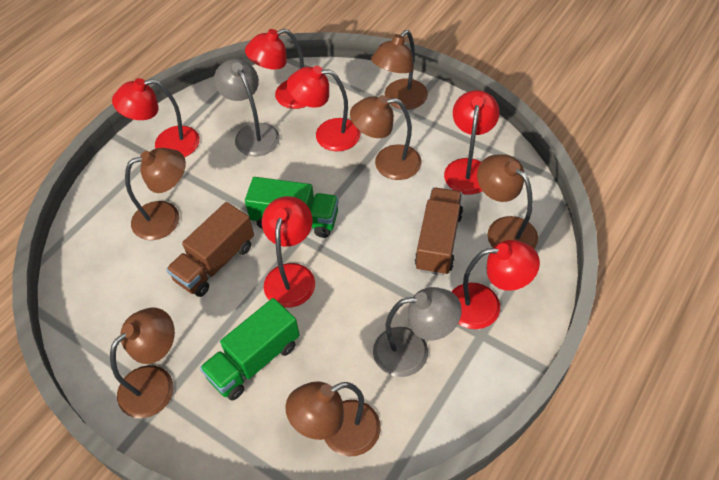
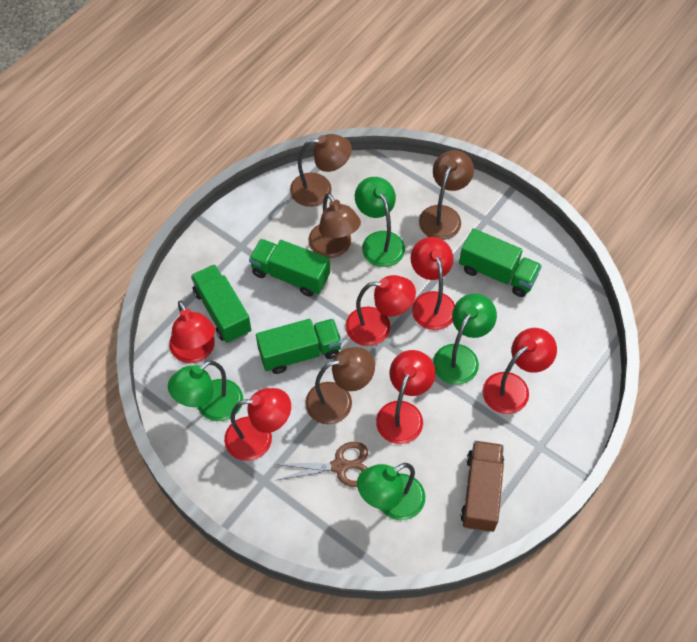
brown lamp: 6 -> 4
brown scissors: 0 -> 1
brown truck: 2 -> 1
green lamp: 0 -> 4
green truck: 2 -> 4
grey lamp: 2 -> 0

